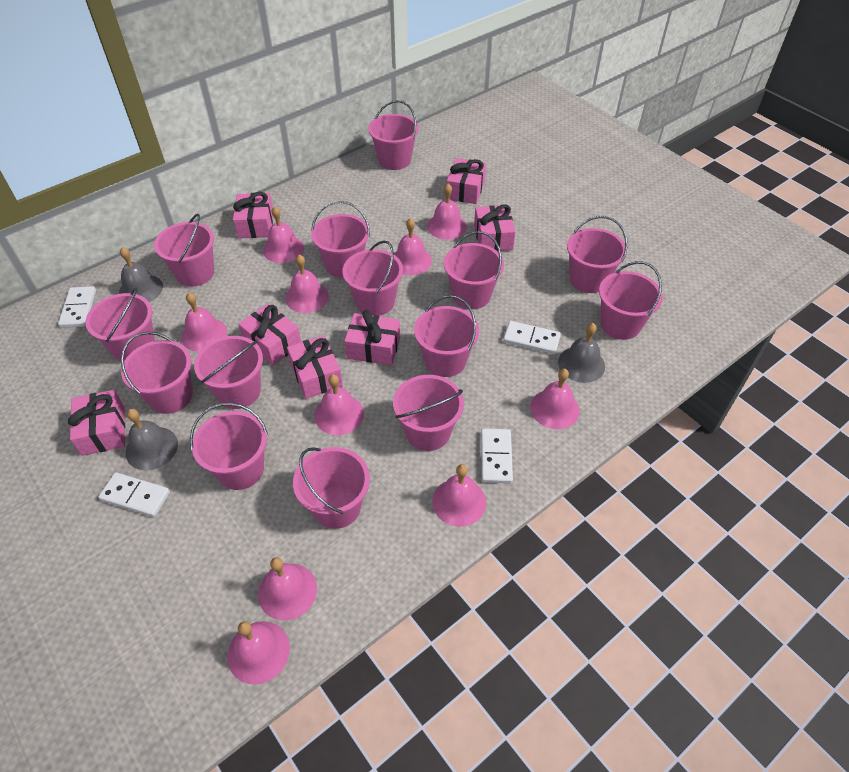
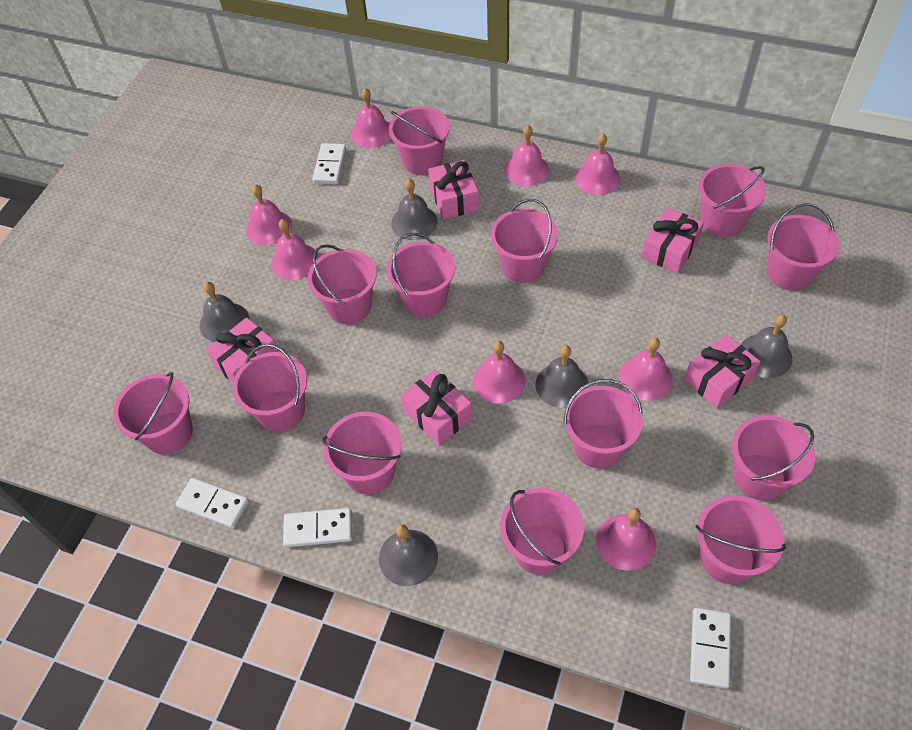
grey bell: 3 -> 5
pink bell: 10 -> 8
pink bucket: 14 -> 13
pink gift: 7 -> 5

